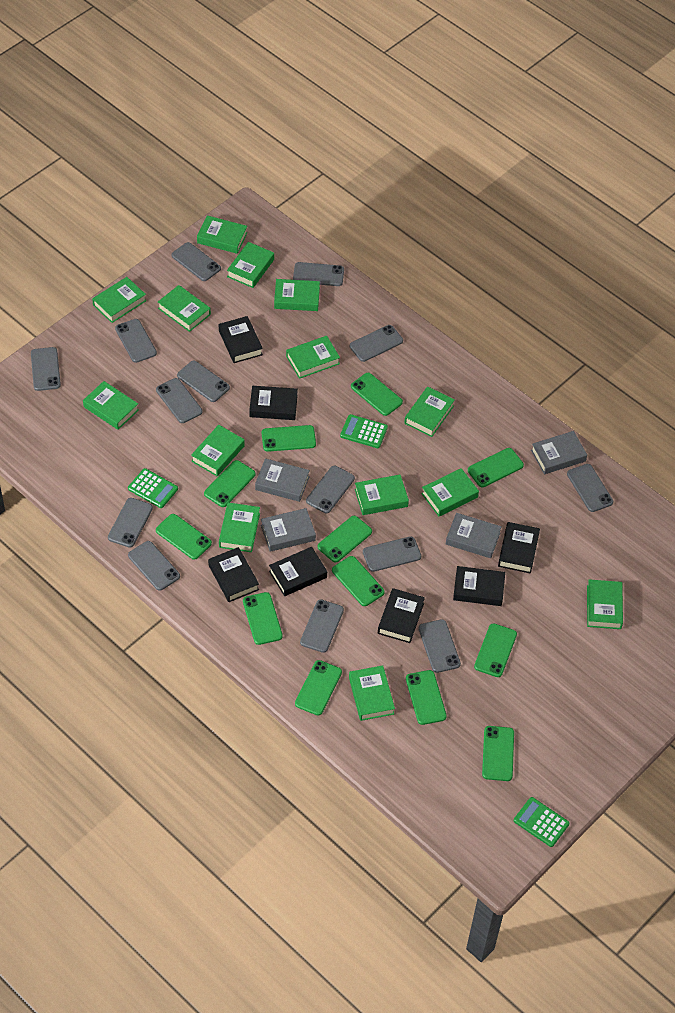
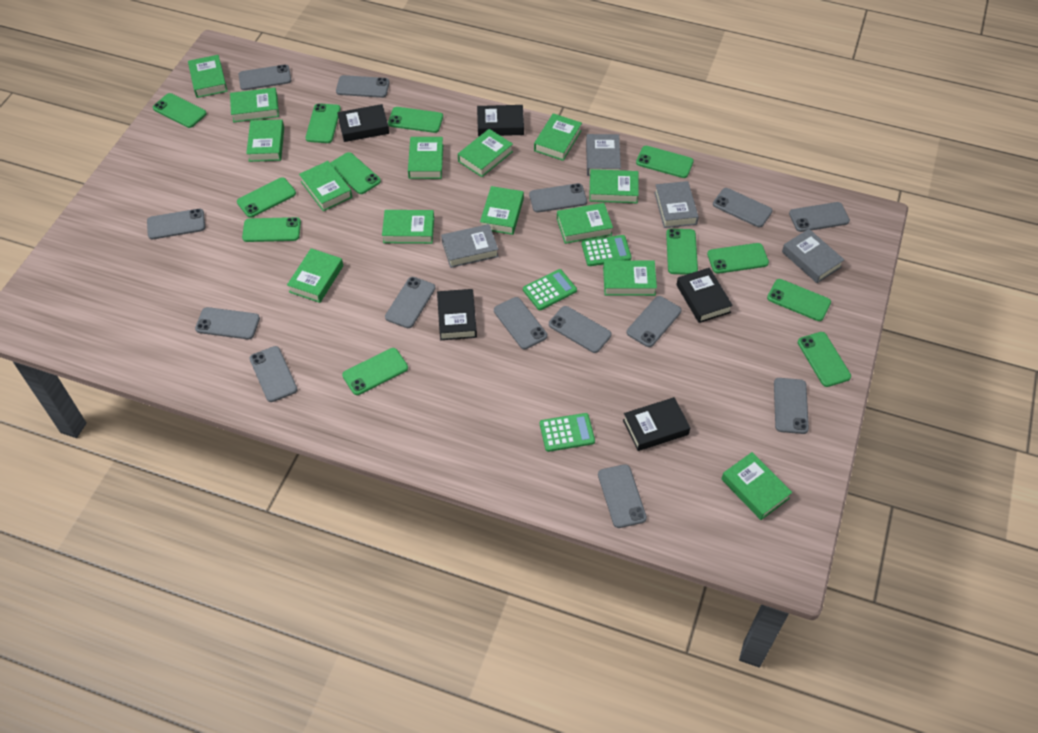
black book: 7 -> 5

